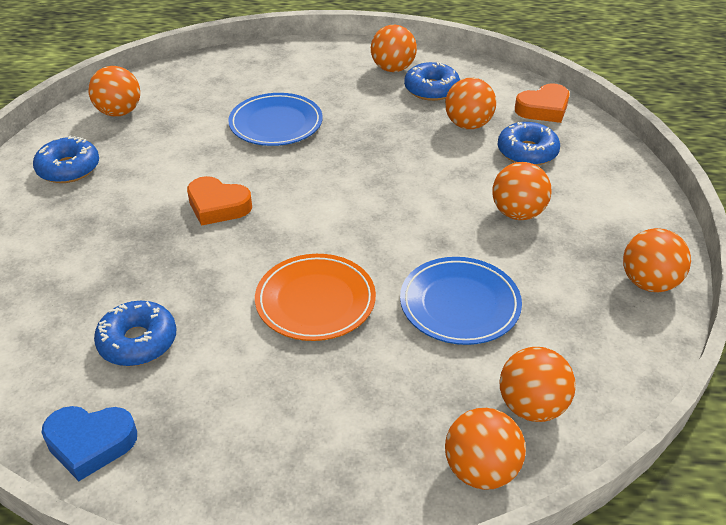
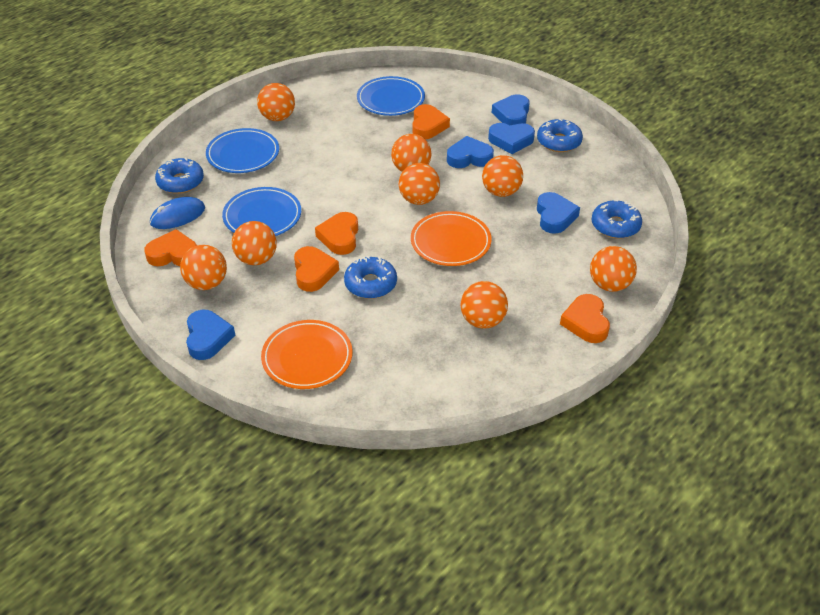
blue heart: 1 -> 5
blue mouse: 0 -> 1
blue plate: 2 -> 3
orange ball: 7 -> 8
orange heart: 2 -> 5
orange plate: 1 -> 2

